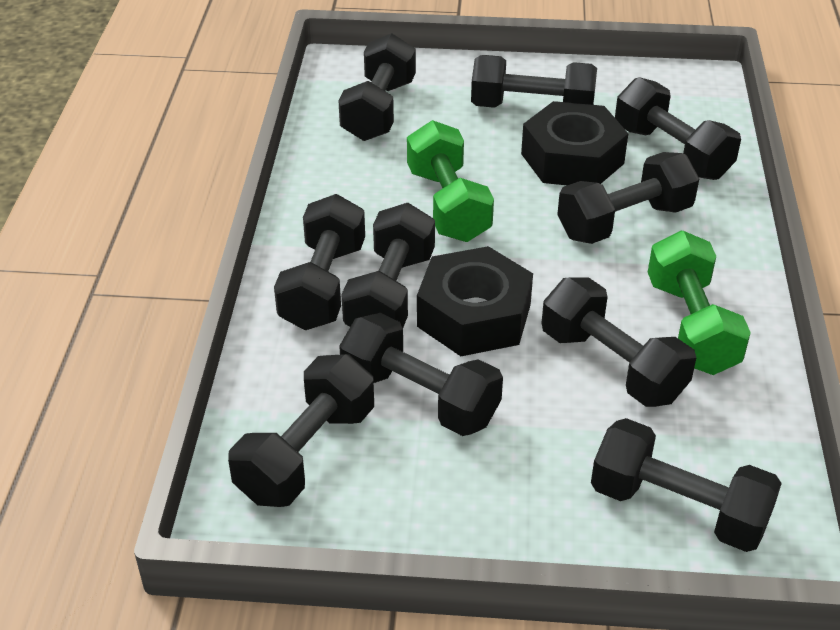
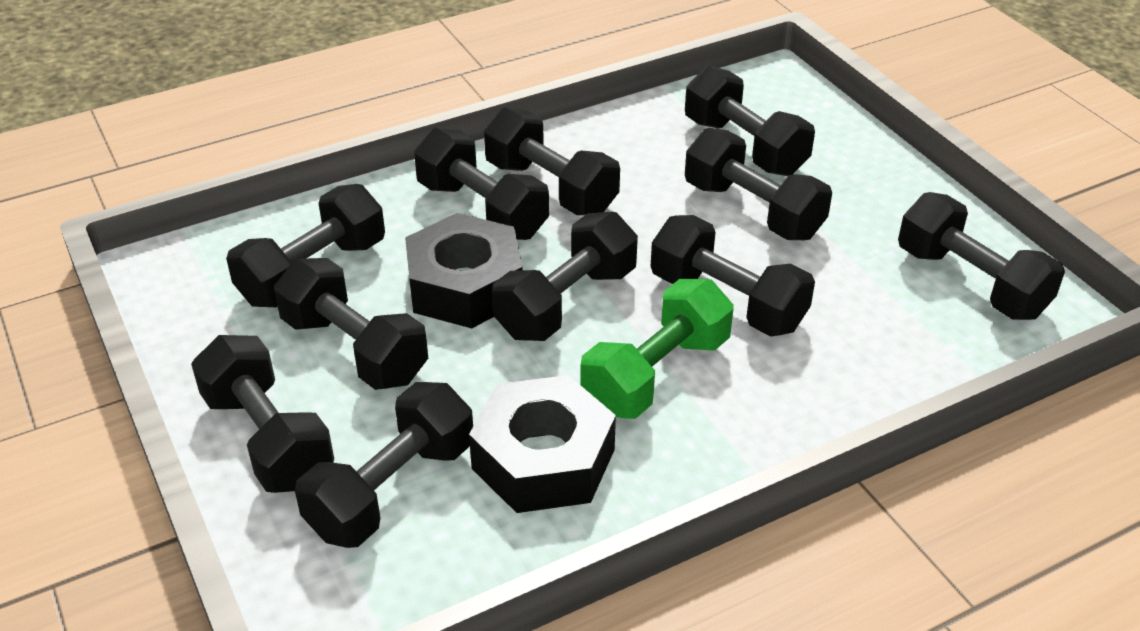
black dumbbell: 10 -> 11
green dumbbell: 2 -> 1

